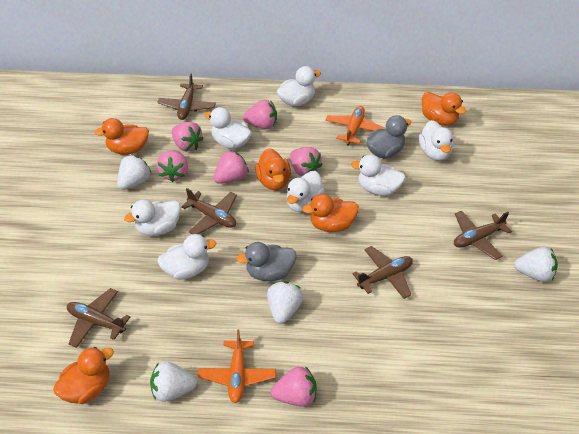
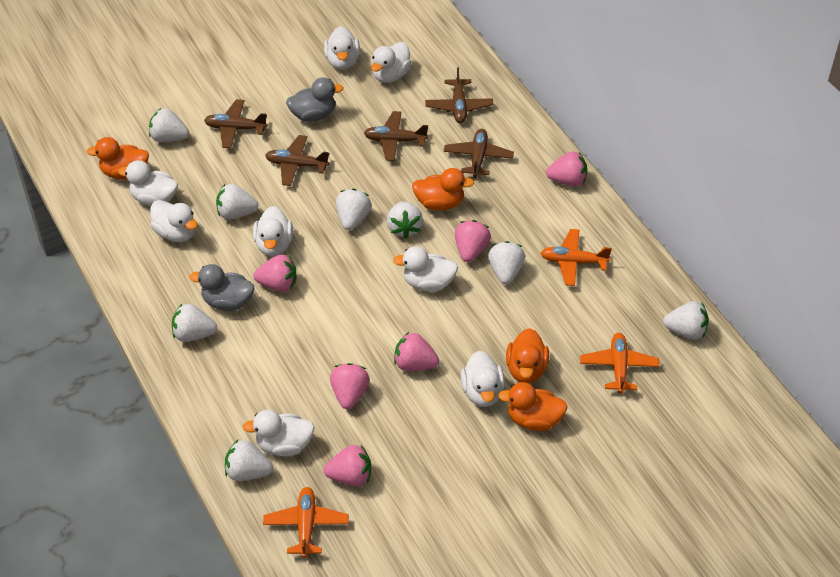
orange duck: 5 -> 4
orange plane: 2 -> 3
white duck: 7 -> 8
white strawberry: 4 -> 8

